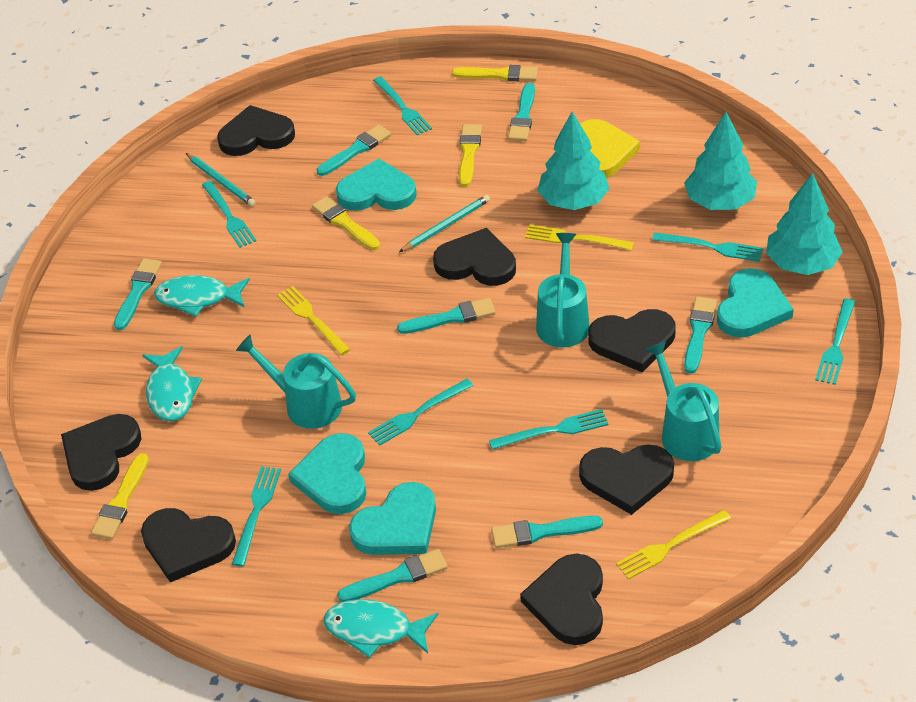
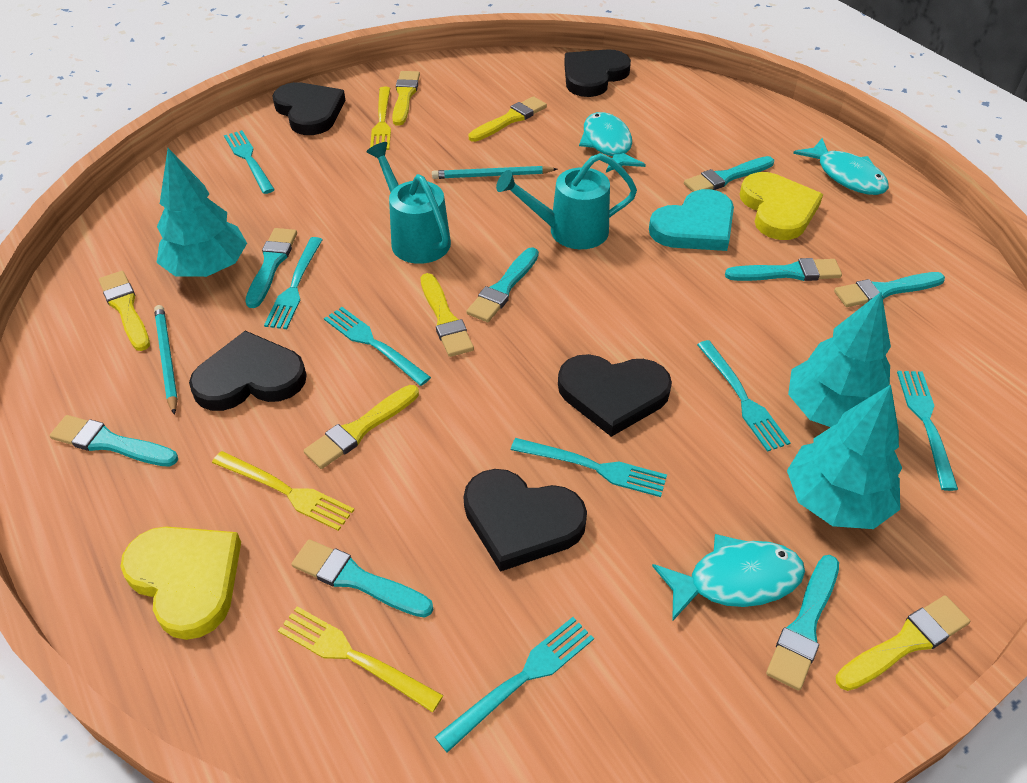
black heart: 7 -> 5
turquoise brush: 7 -> 8
turquoise heart: 4 -> 1
turquoise watering can: 3 -> 2
yellow brush: 4 -> 6
yellow heart: 1 -> 2

